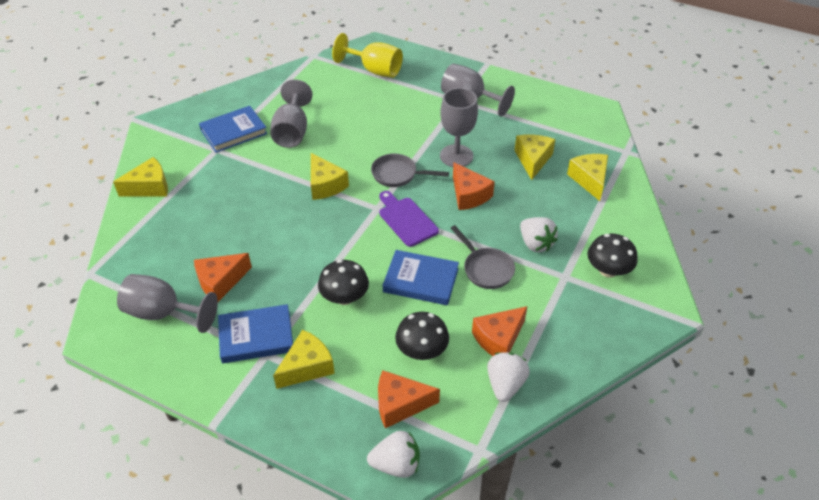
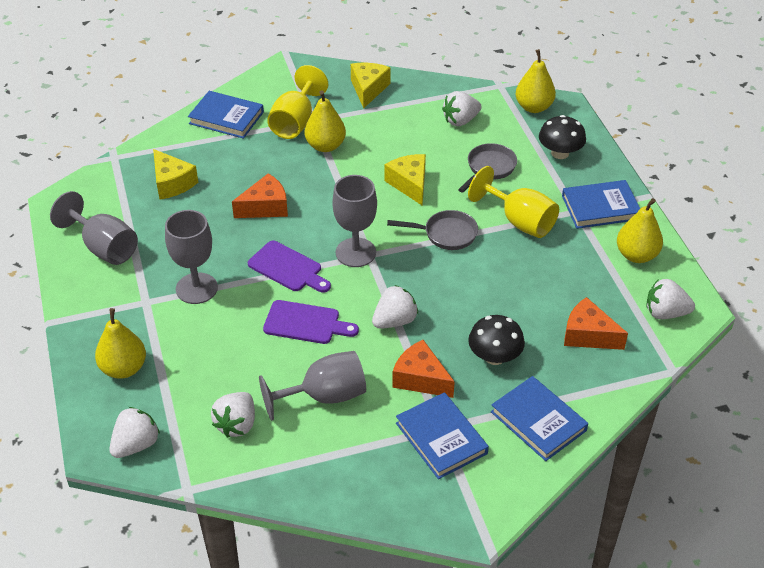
black mushroom: 3 -> 2
blue book: 3 -> 4
orange cheese: 4 -> 3
purple cutting board: 1 -> 2
white strawberry: 3 -> 5
yellow cheese: 5 -> 3
yellow goblet: 1 -> 2
yellow pear: 0 -> 4

